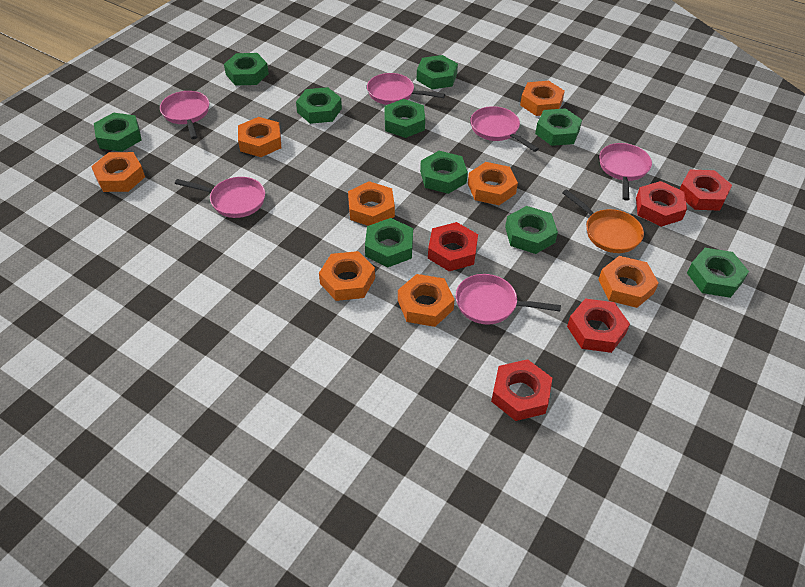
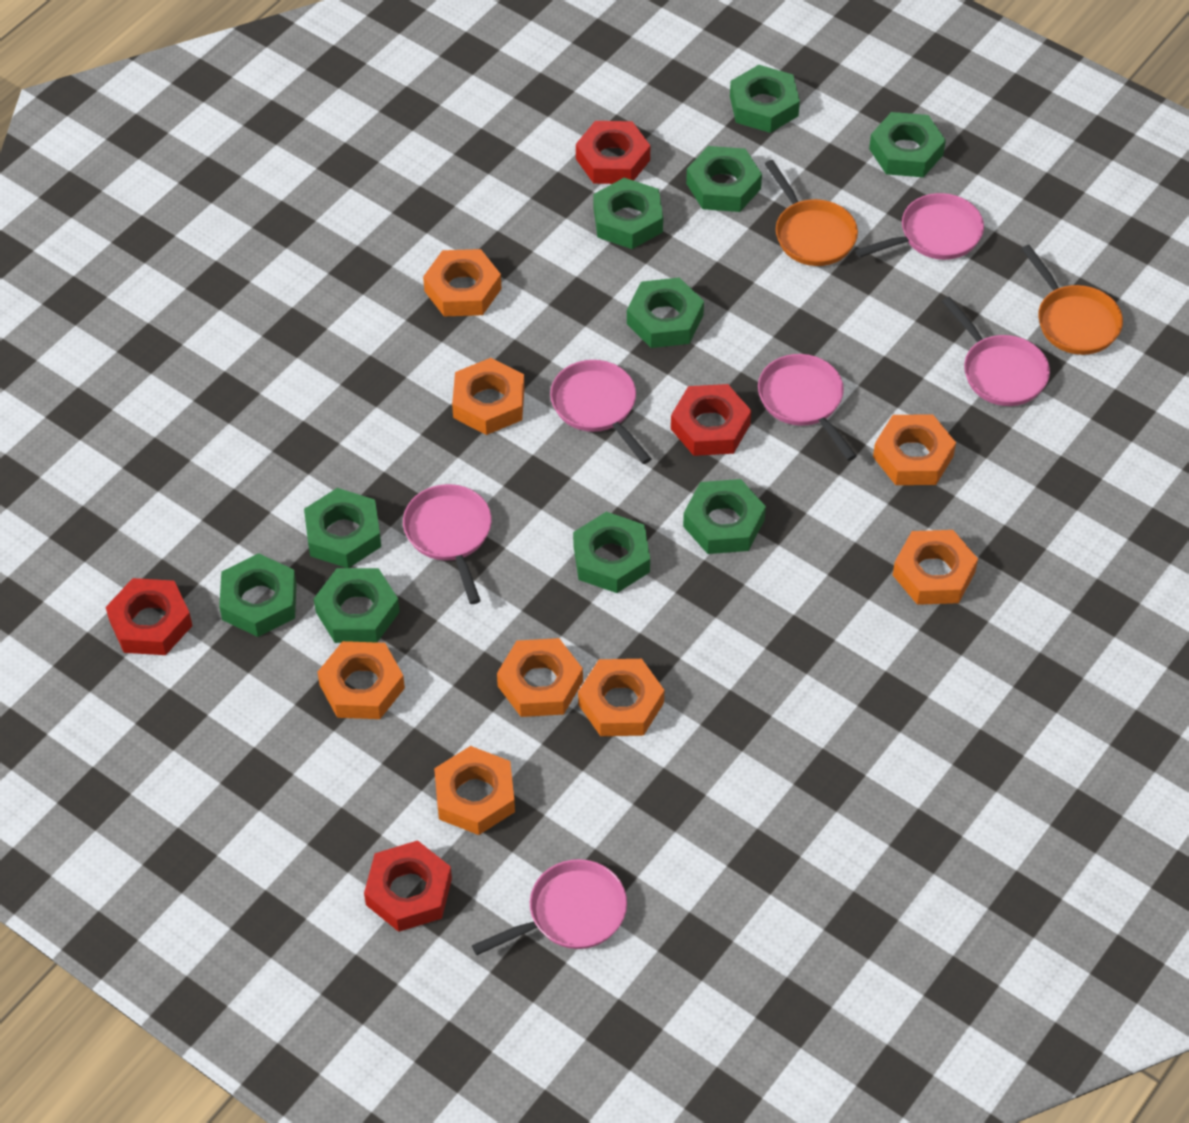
orange pan: 1 -> 2
red nut: 5 -> 4

